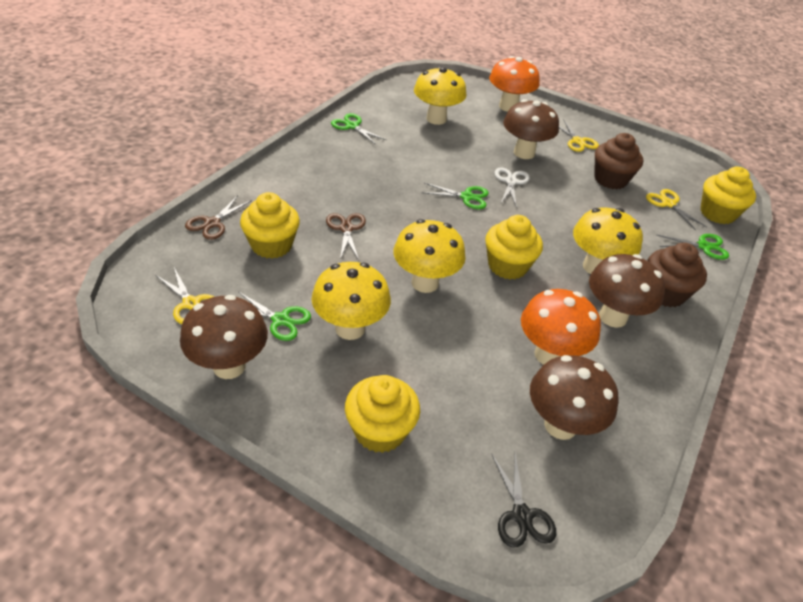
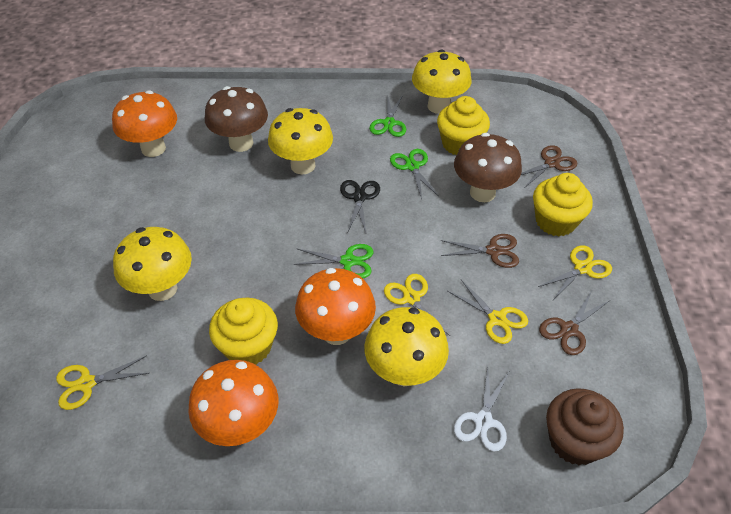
brown cupcake: 2 -> 1
brown mushroom: 4 -> 2
brown scissors: 2 -> 3
green scissors: 4 -> 3
orange mushroom: 2 -> 3
yellow cupcake: 4 -> 3
yellow scissors: 3 -> 4

